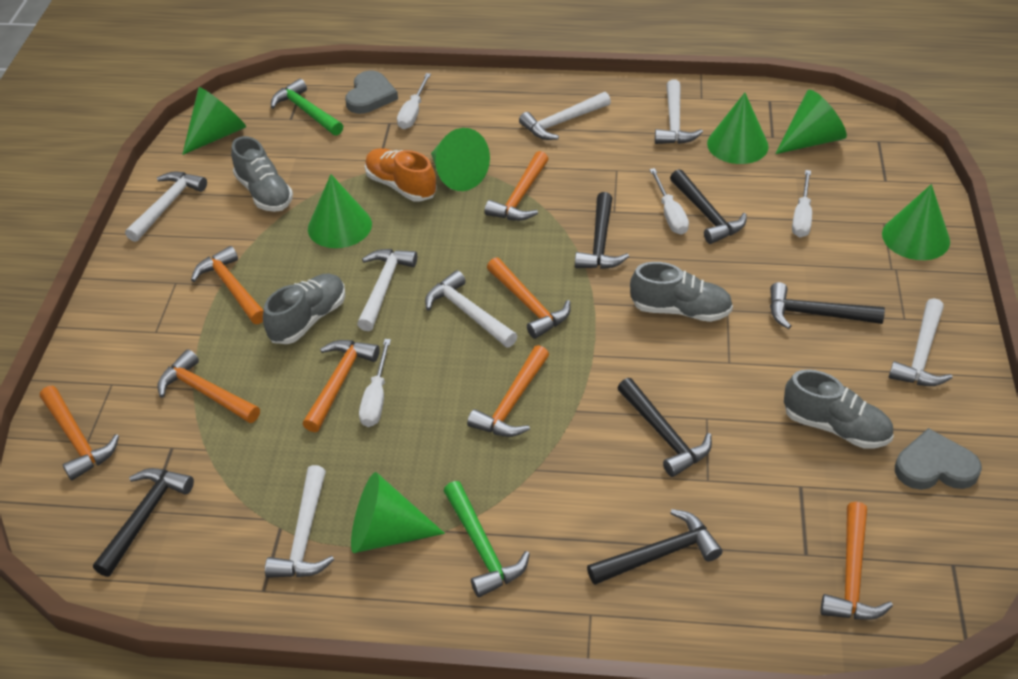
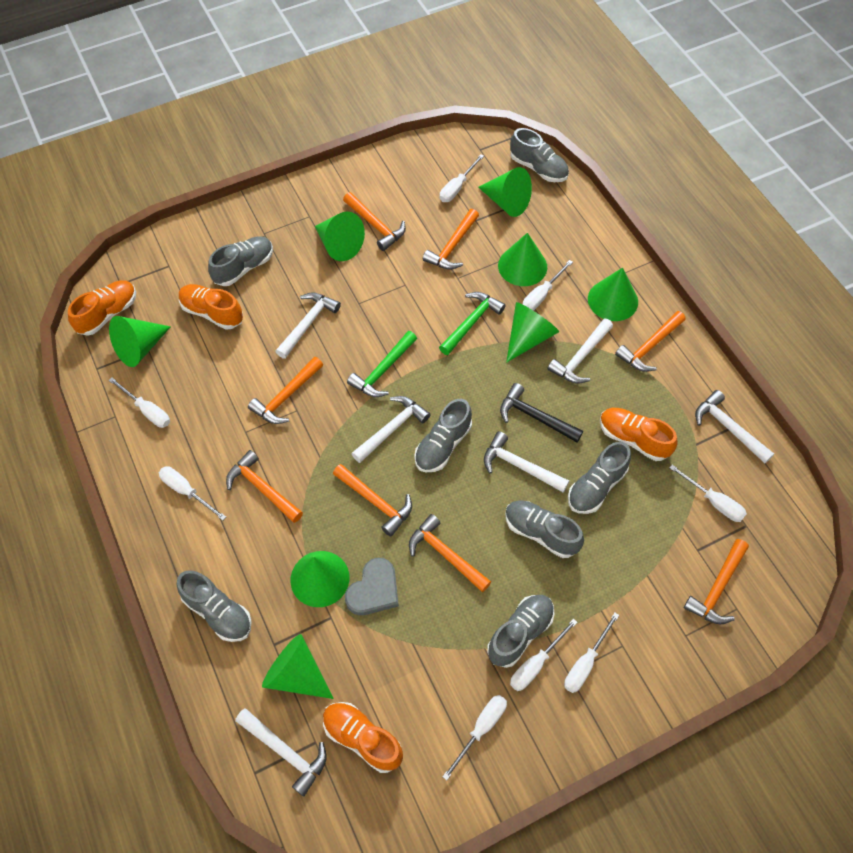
black hammer: 6 -> 1
green cone: 7 -> 8
grey heart: 2 -> 1
grey shoe: 4 -> 7
orange shoe: 1 -> 4
white hammer: 7 -> 6
white screwdriver: 4 -> 8

